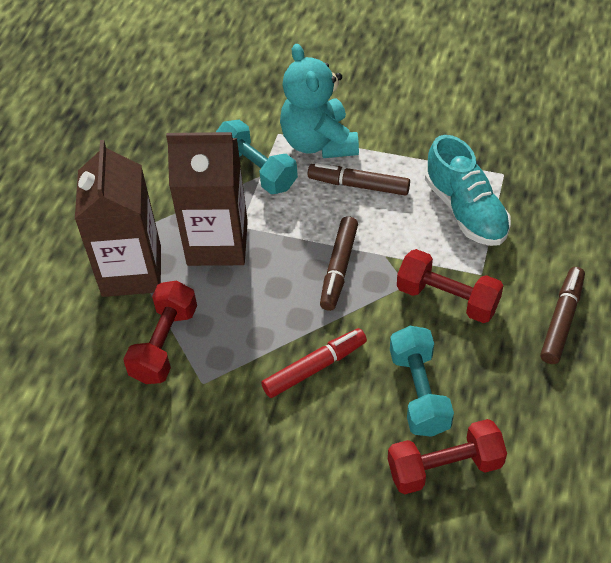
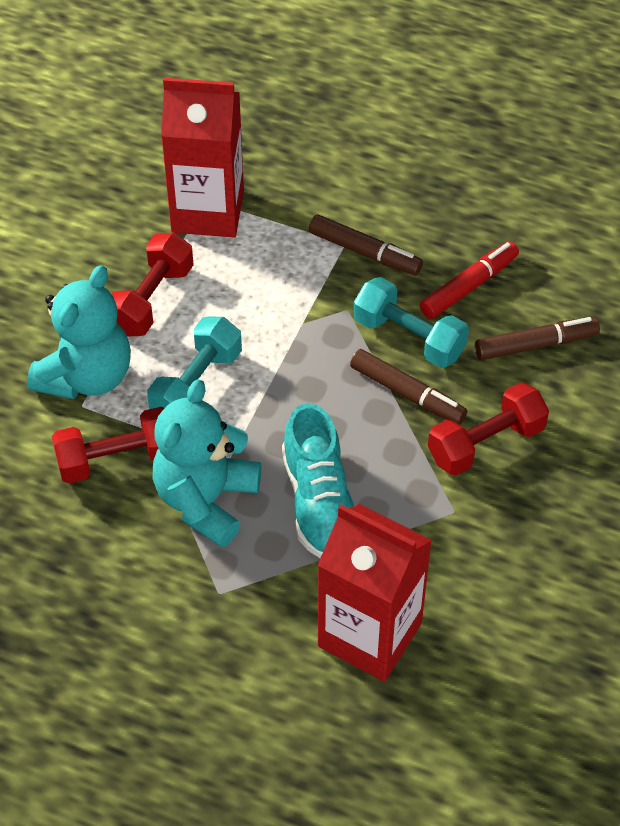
brown carton: 2 -> 0
red carton: 0 -> 2
turquoise teddy bear: 1 -> 2

